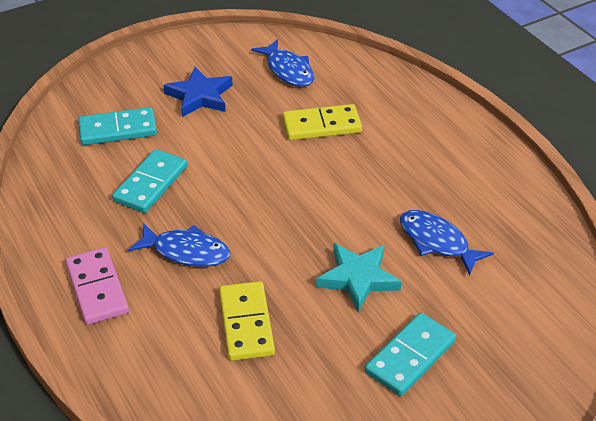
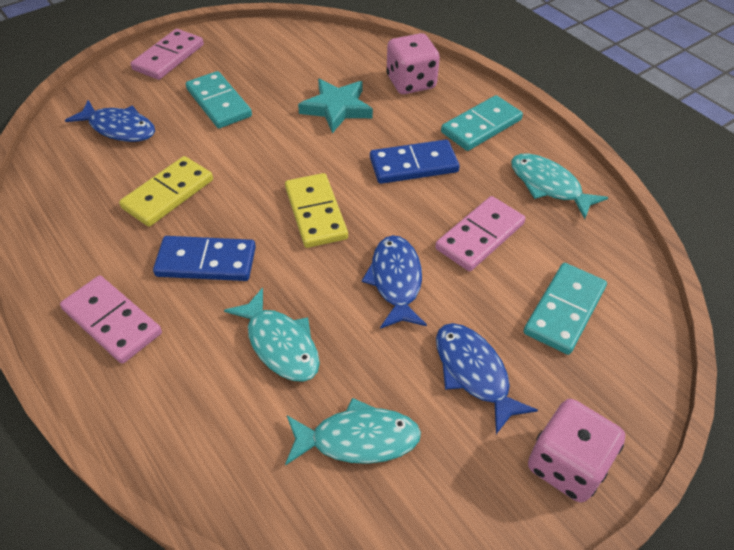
blue domino: 0 -> 2
blue star: 1 -> 0
pink dice: 0 -> 2
pink domino: 1 -> 3
turquoise fish: 0 -> 3

